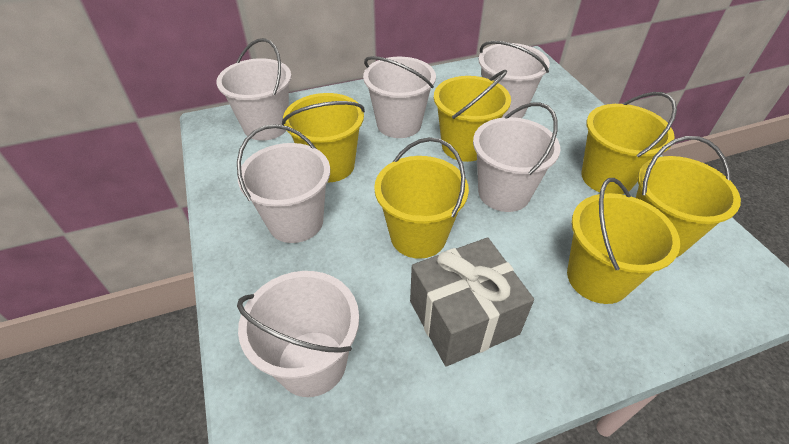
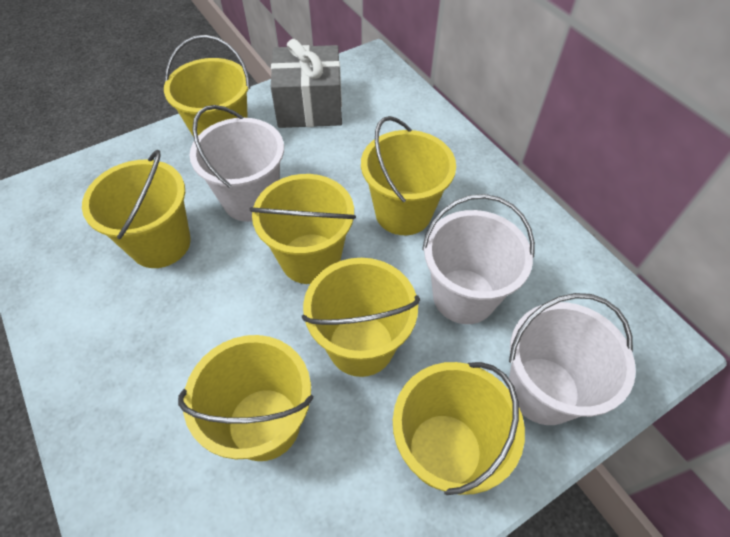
white bucket: 6 -> 3
yellow bucket: 6 -> 7

